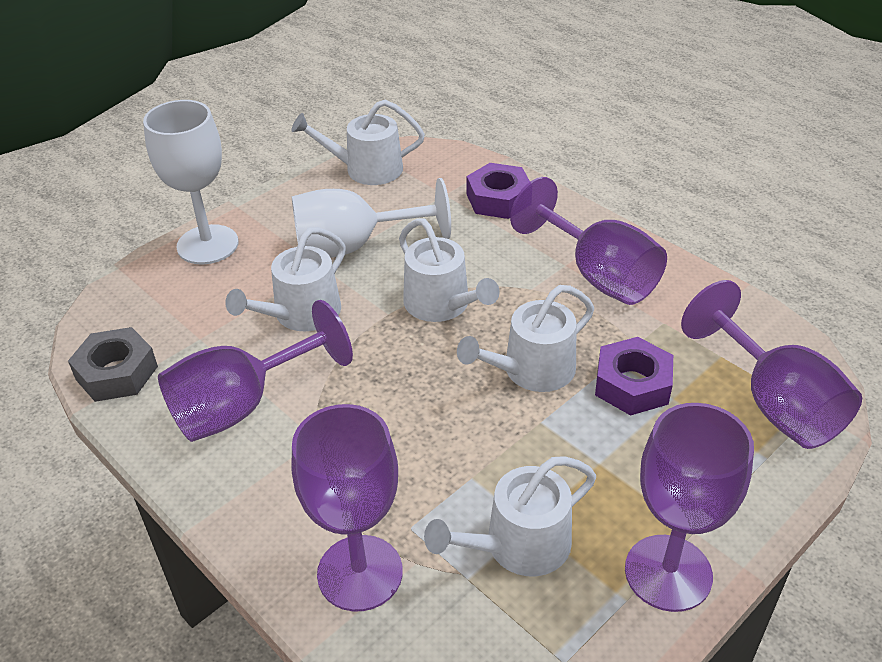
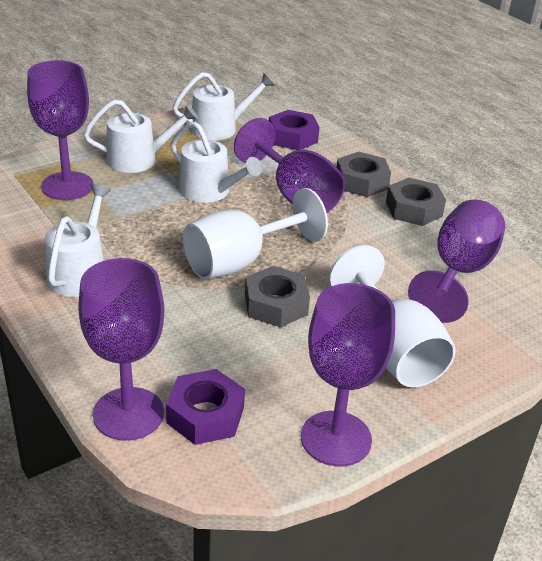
grey nut: 1 -> 3
white watering can: 5 -> 4

